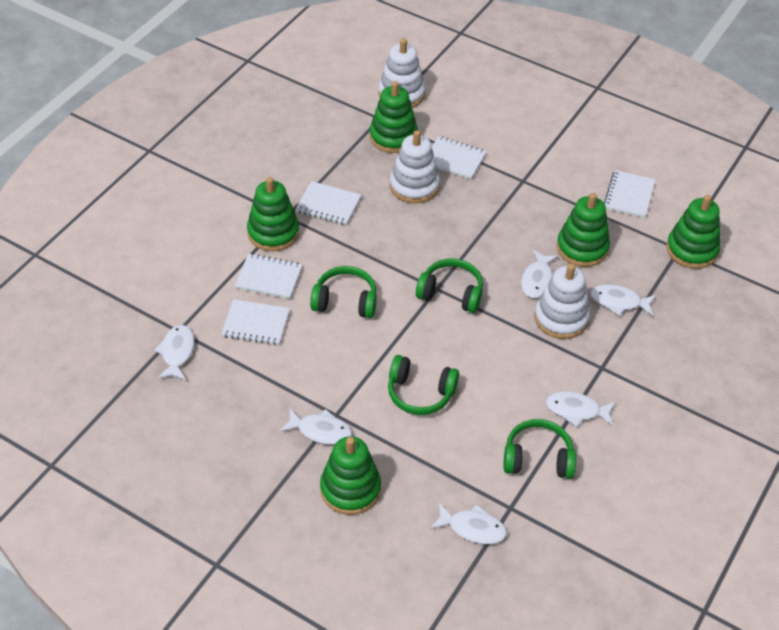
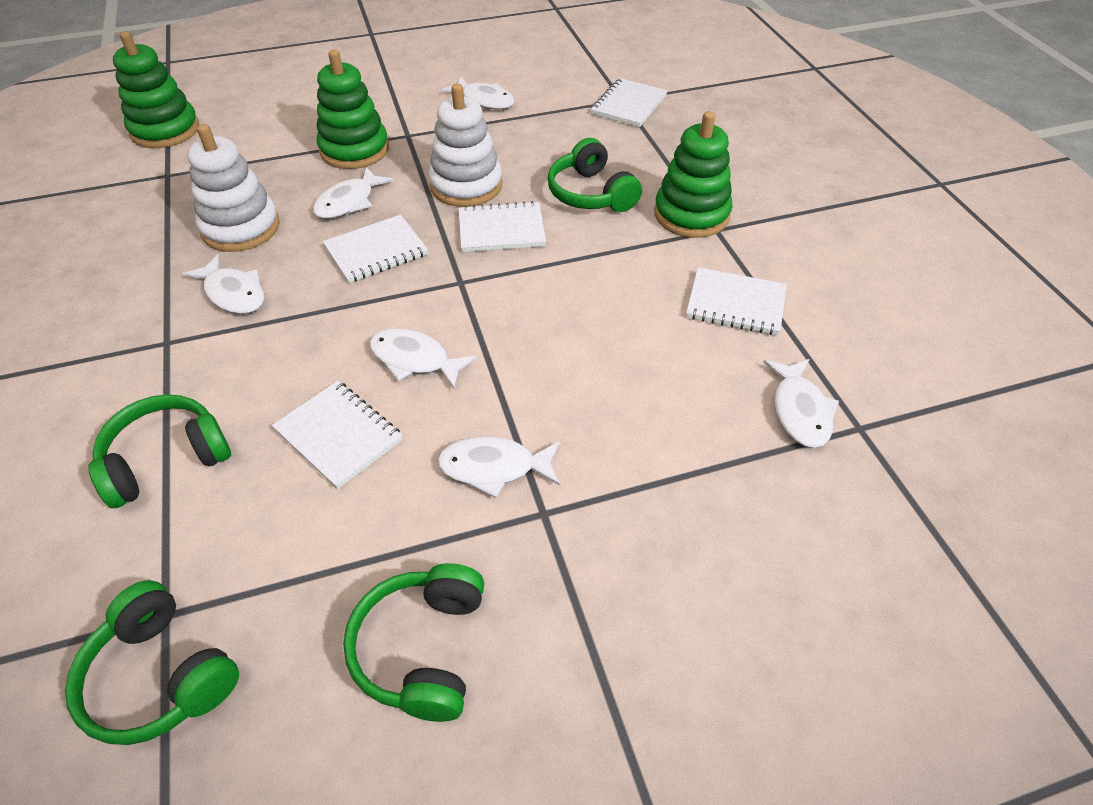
green stacking toy: 5 -> 3
white stacking toy: 3 -> 2

